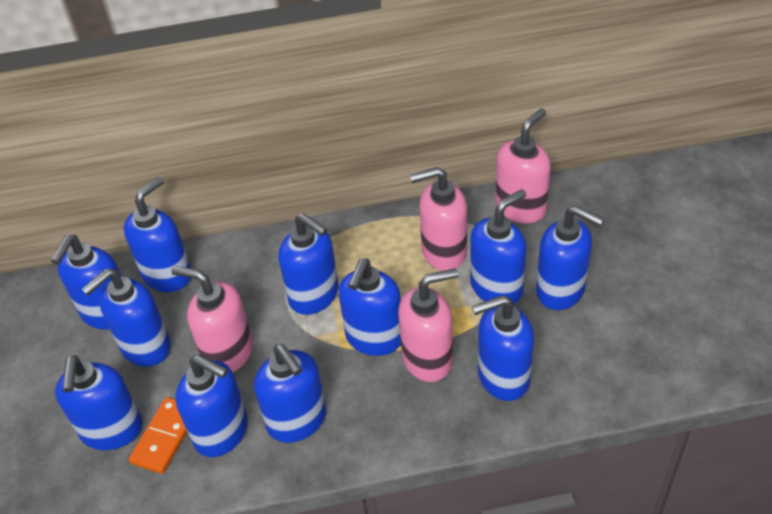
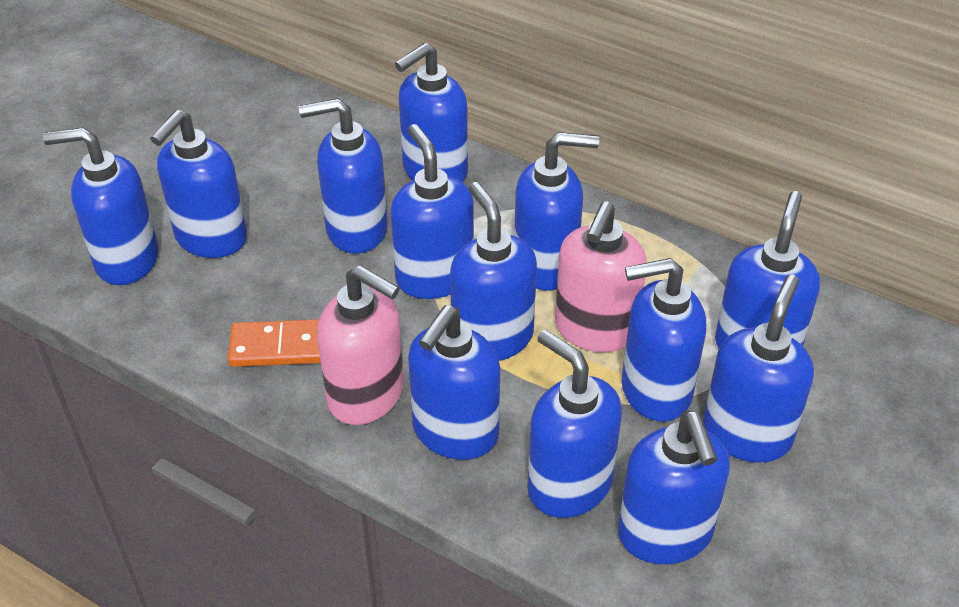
blue soap dispenser: 11 -> 13
pink soap dispenser: 4 -> 2

